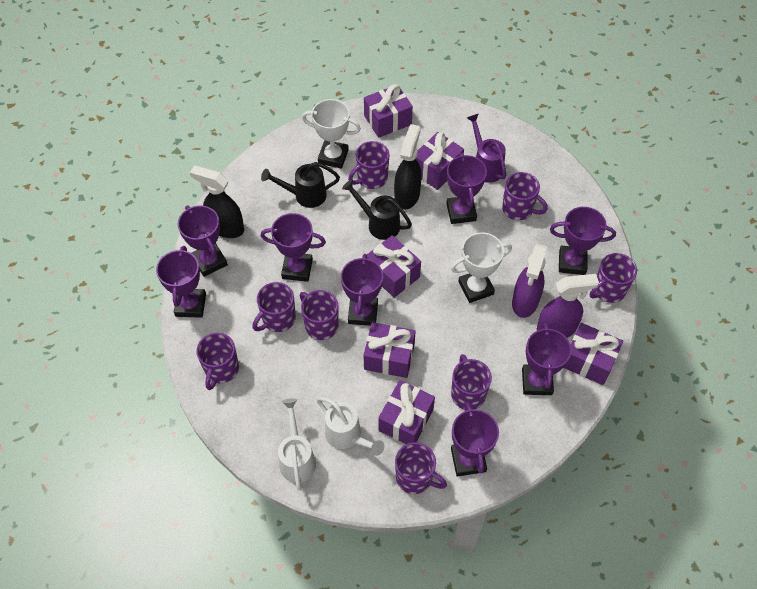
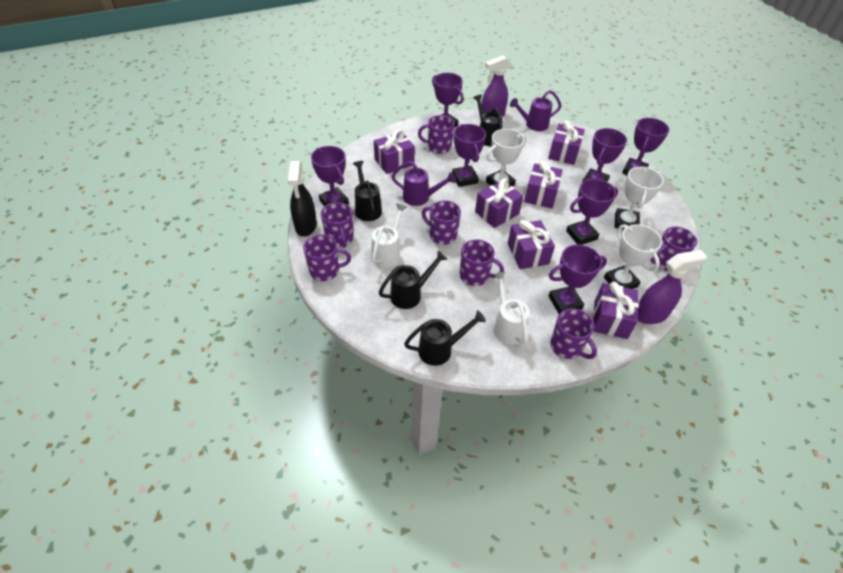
black spray bottle: 2 -> 1
black watering can: 2 -> 4
purple mug: 8 -> 7
purple trophy: 8 -> 7
purple watering can: 1 -> 2
white trophy: 2 -> 3

